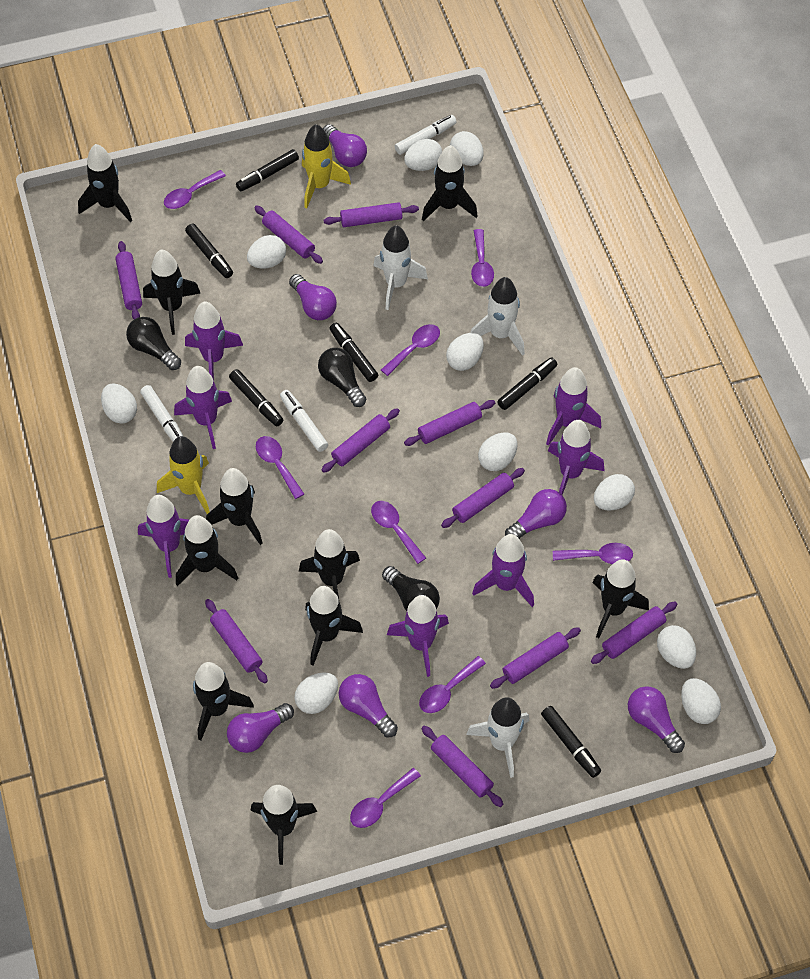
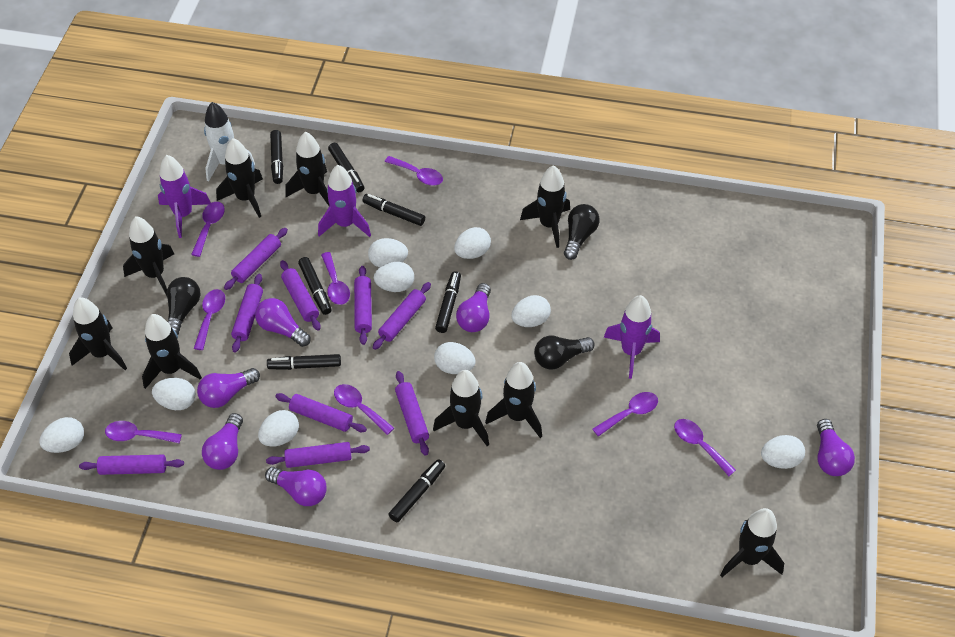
black marker: 6 -> 7
black rocket: 10 -> 9
purple rocket: 7 -> 3
purple rolling pin: 10 -> 9
white egg: 10 -> 9
white marker: 3 -> 0
white rocket: 3 -> 1
yellow rocket: 2 -> 0

